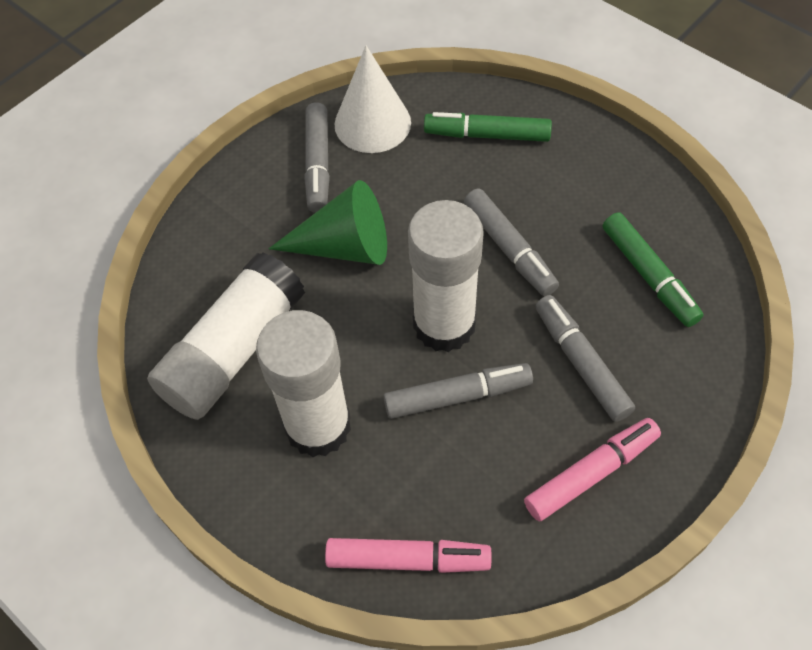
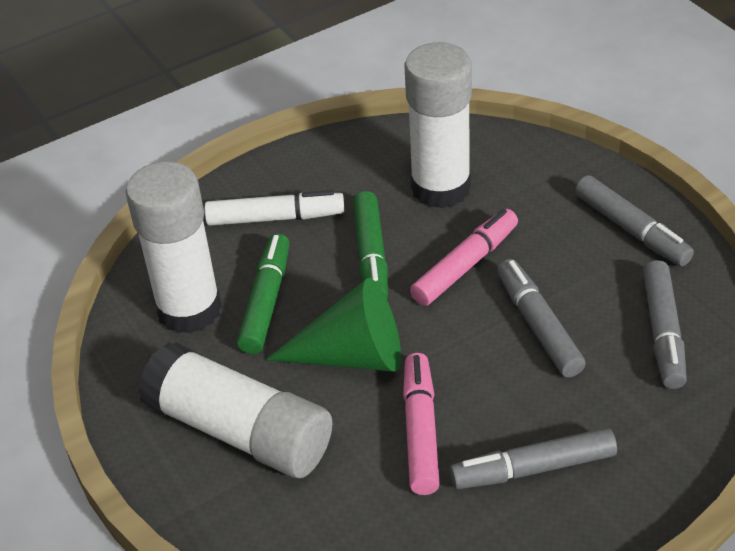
white cone: 1 -> 0
white marker: 0 -> 1

